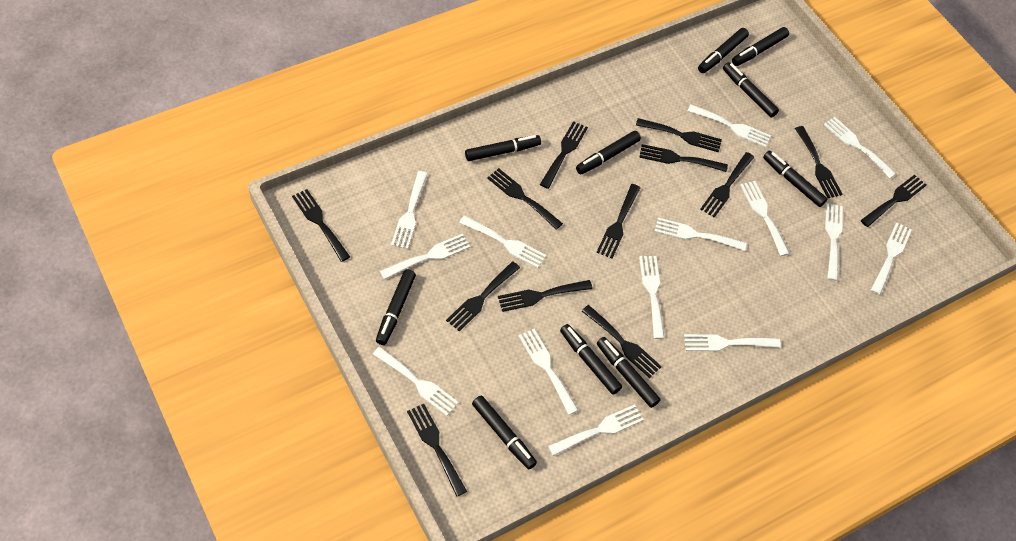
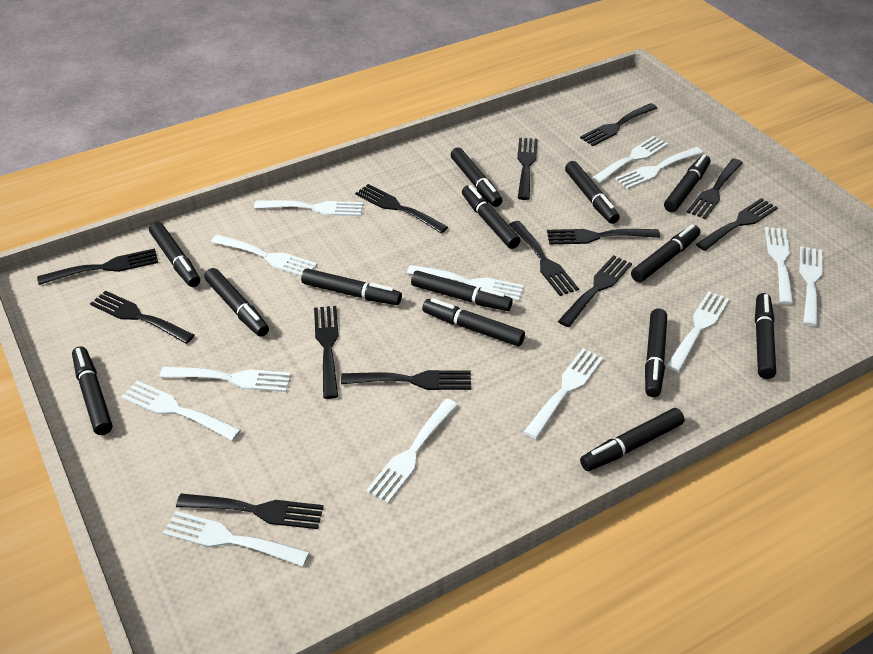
black marker: 10 -> 14
white fork: 14 -> 13

